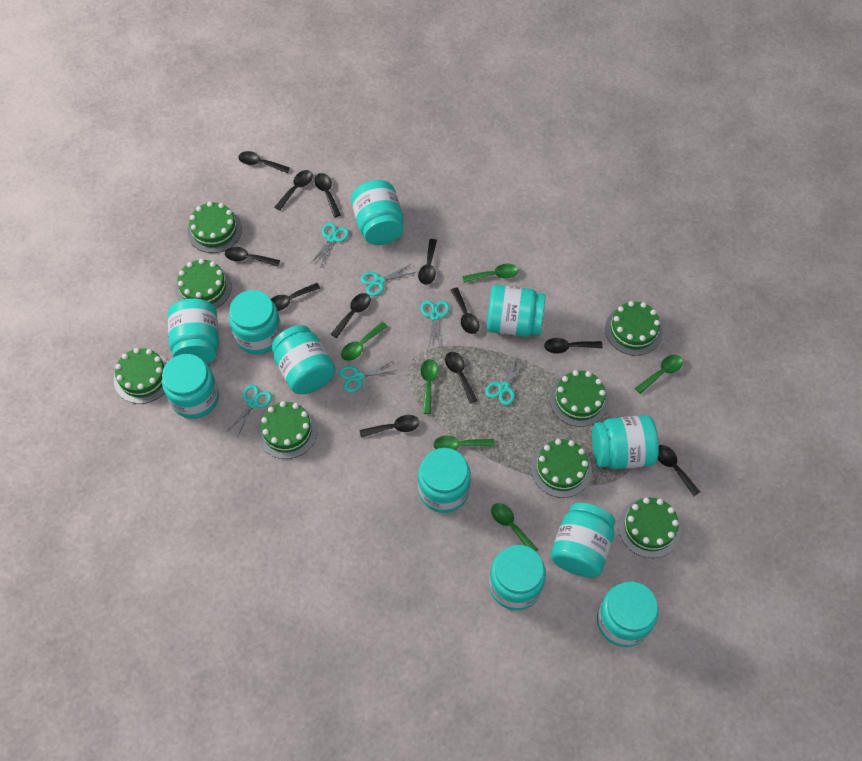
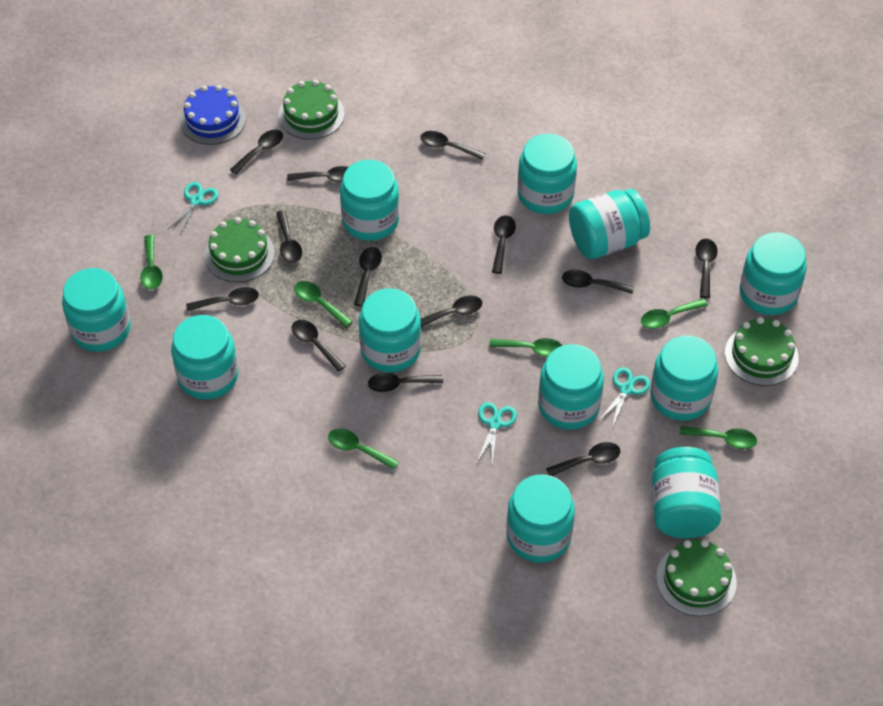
black spoon: 12 -> 13
blue cake: 0 -> 1
green cake: 8 -> 4
turquoise scissors: 6 -> 3

